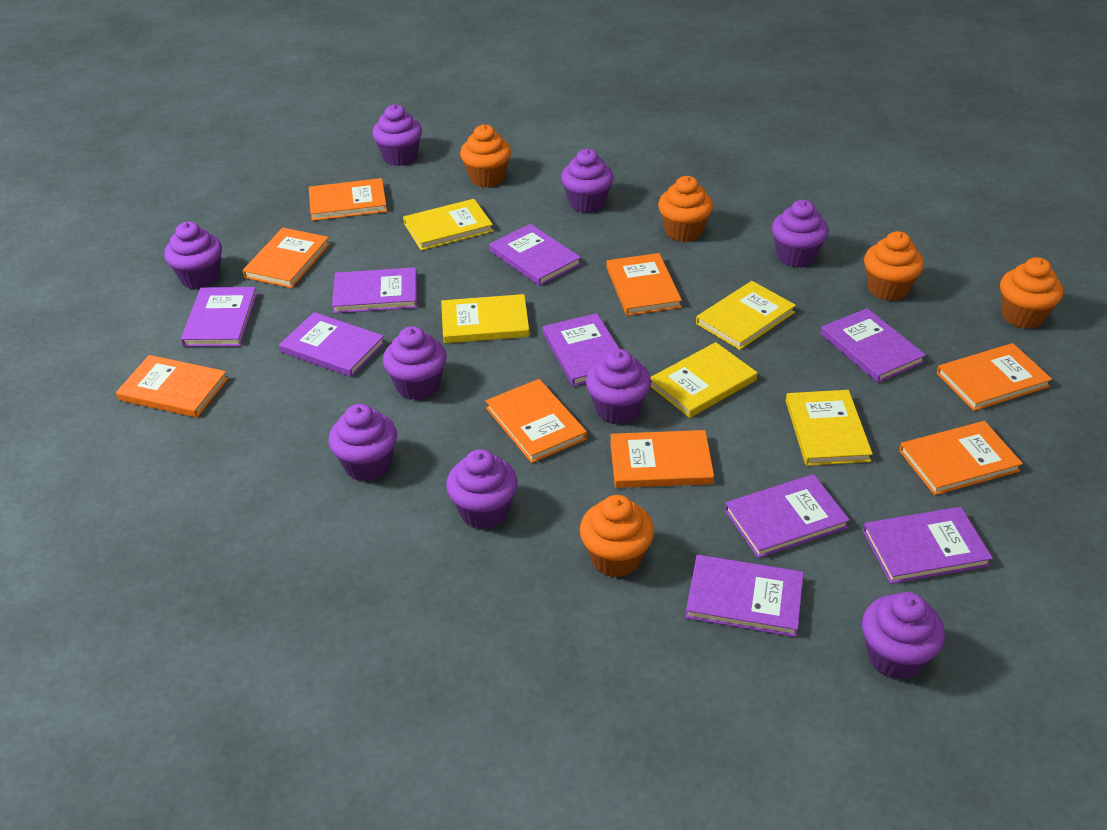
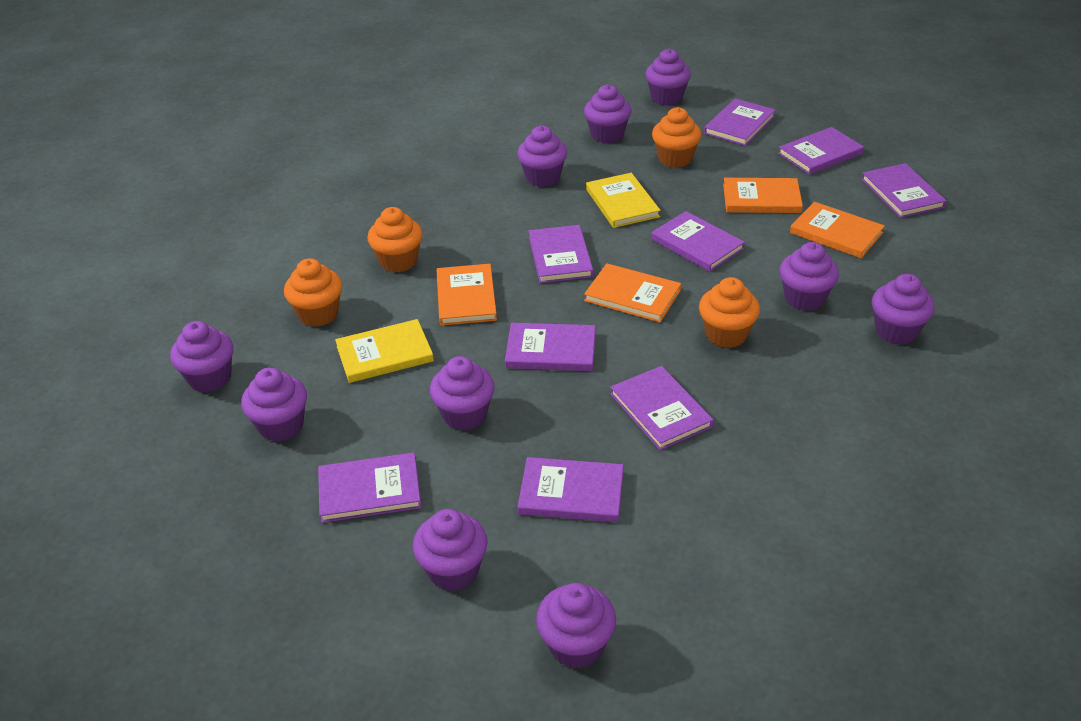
orange book: 8 -> 4
orange cupcake: 5 -> 4
purple cupcake: 9 -> 10
yellow book: 5 -> 2

